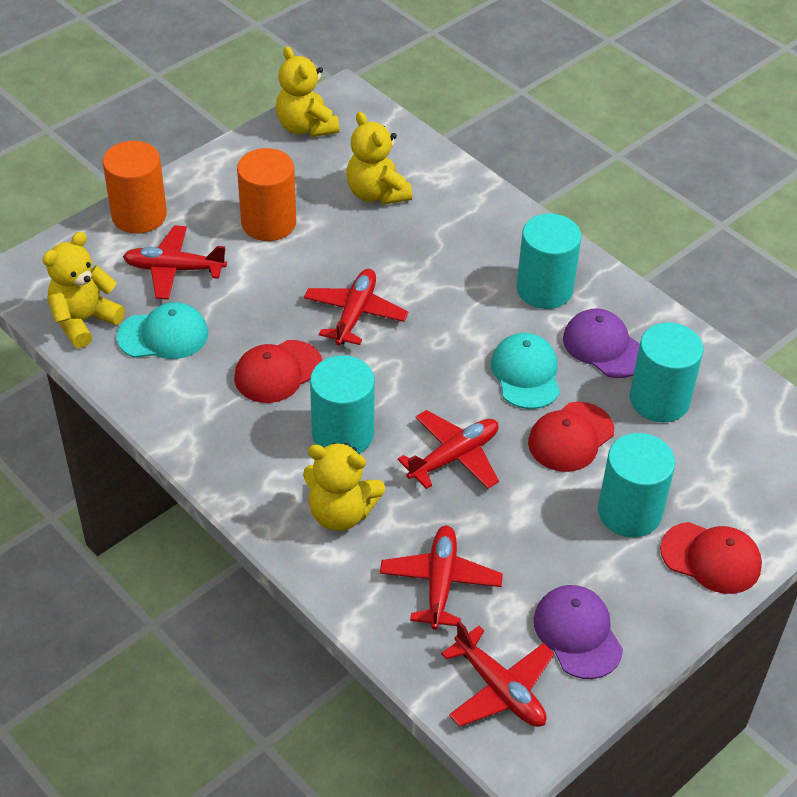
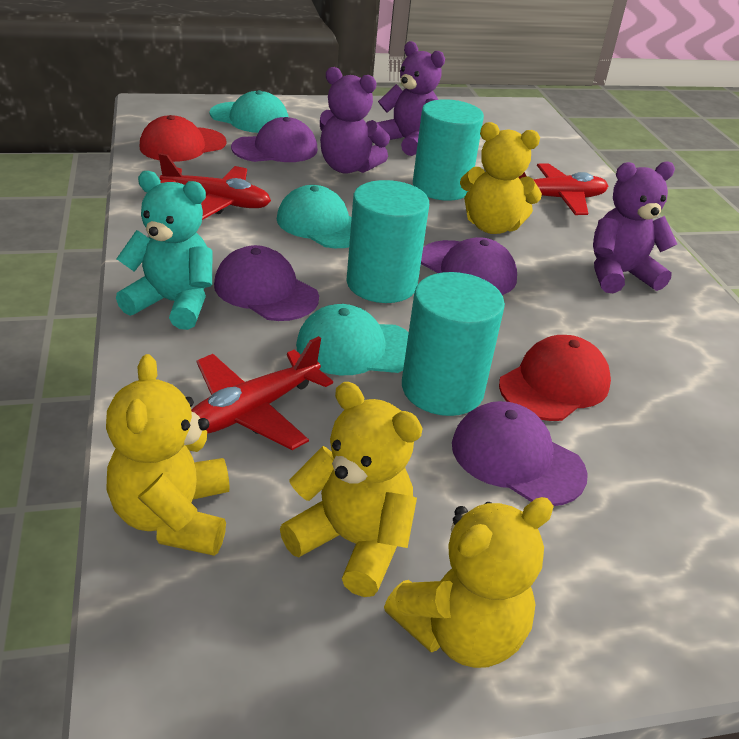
orange cylinder: 2 -> 0
purple cap: 2 -> 4
purple teddy bear: 0 -> 3
red cap: 3 -> 2
red plane: 5 -> 3
turquoise cap: 2 -> 3
turquoise cylinder: 4 -> 3
turquoise teddy bear: 0 -> 1

